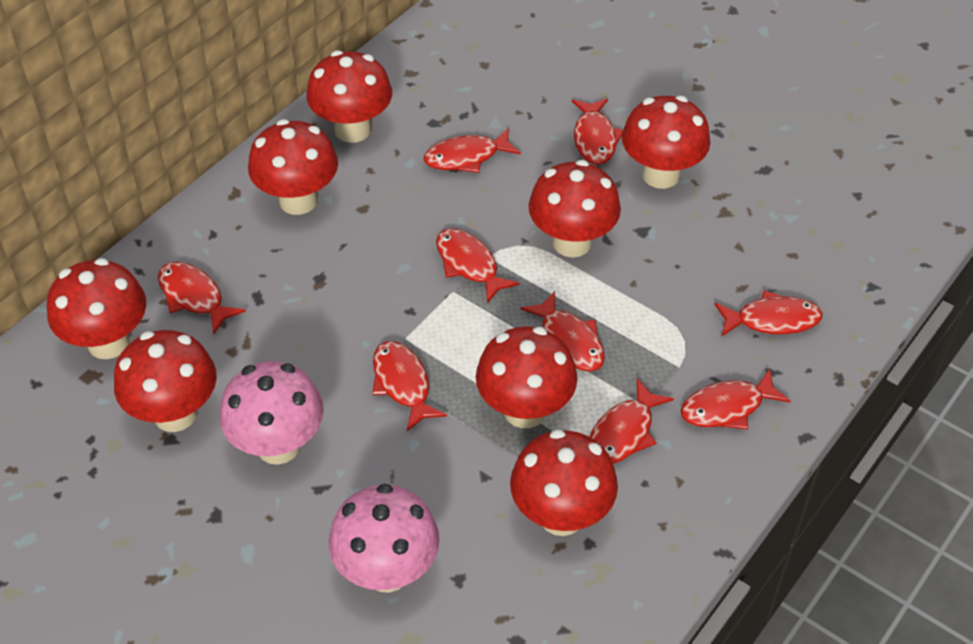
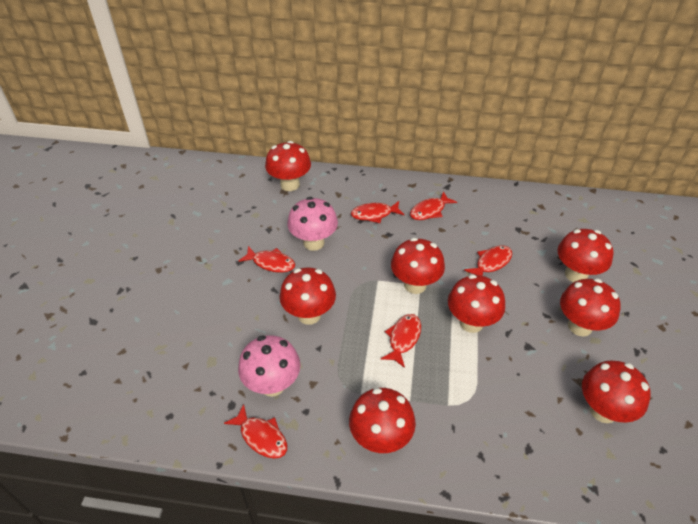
red fish: 9 -> 6

